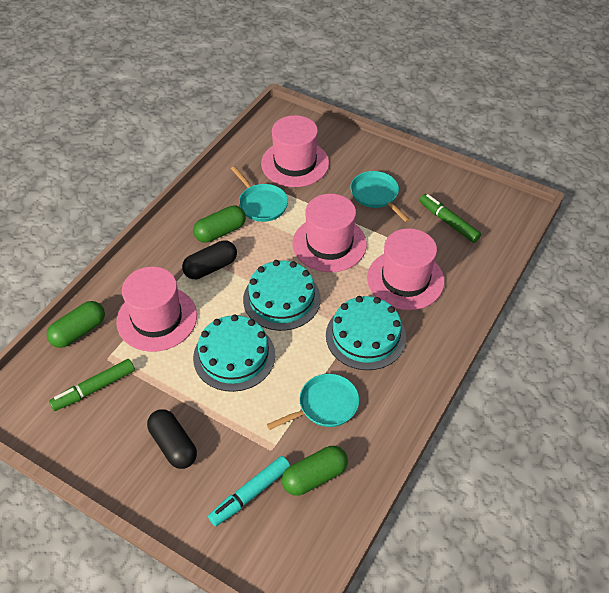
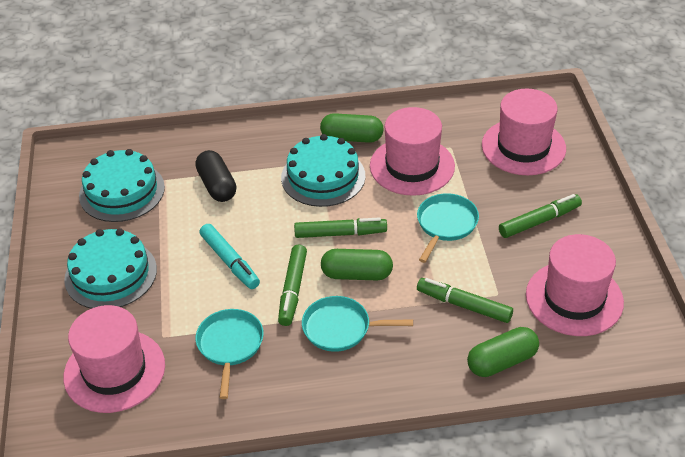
black capsule: 2 -> 1
green marker: 2 -> 4

